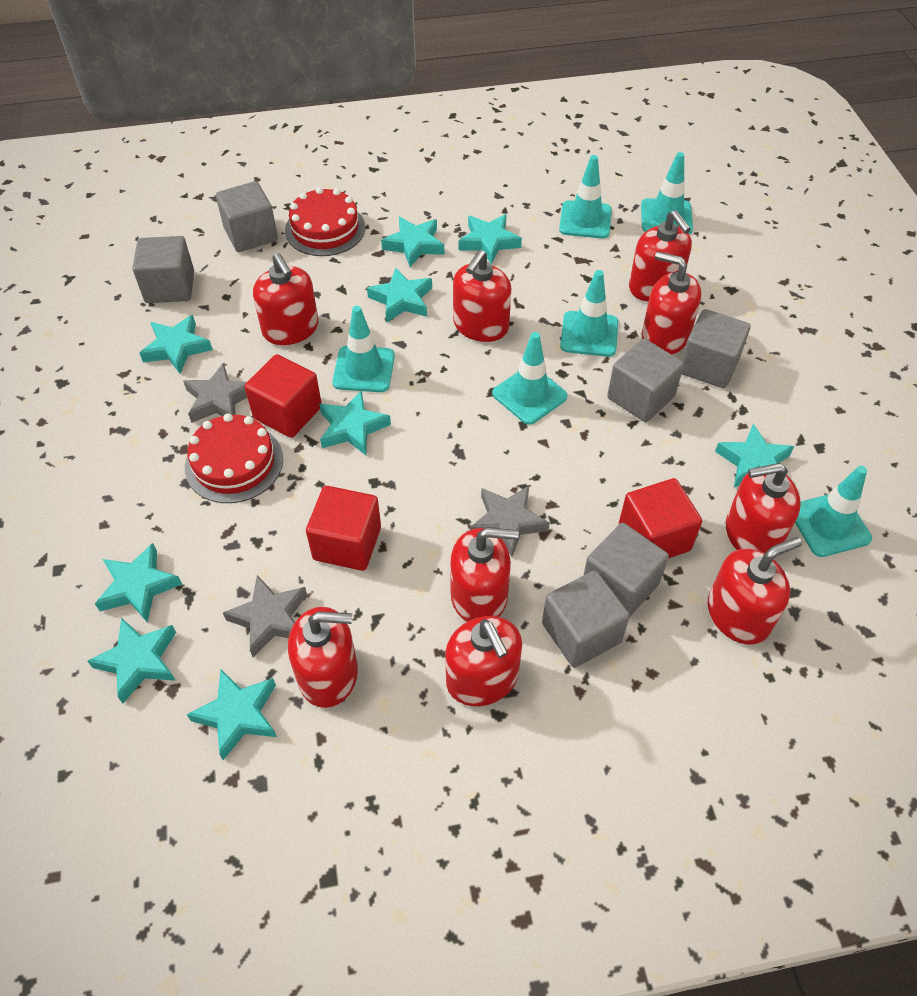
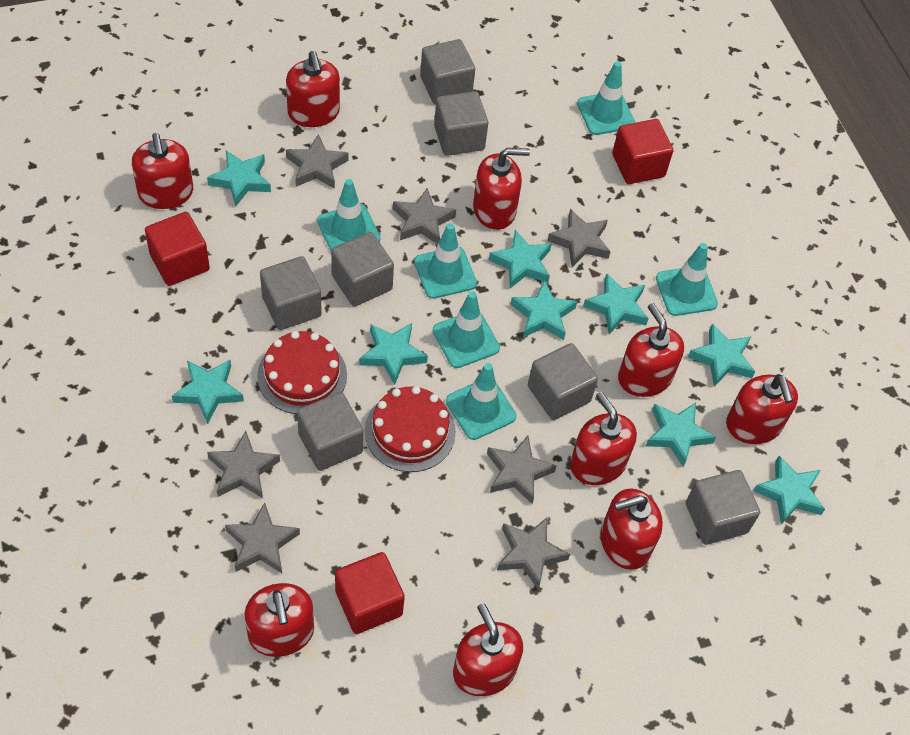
grey cube: 6 -> 7
grey star: 3 -> 7

